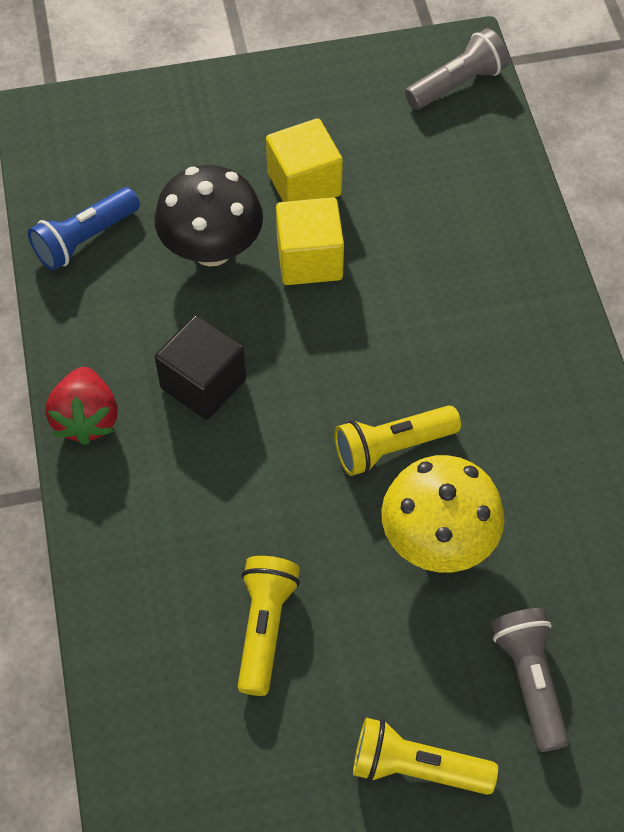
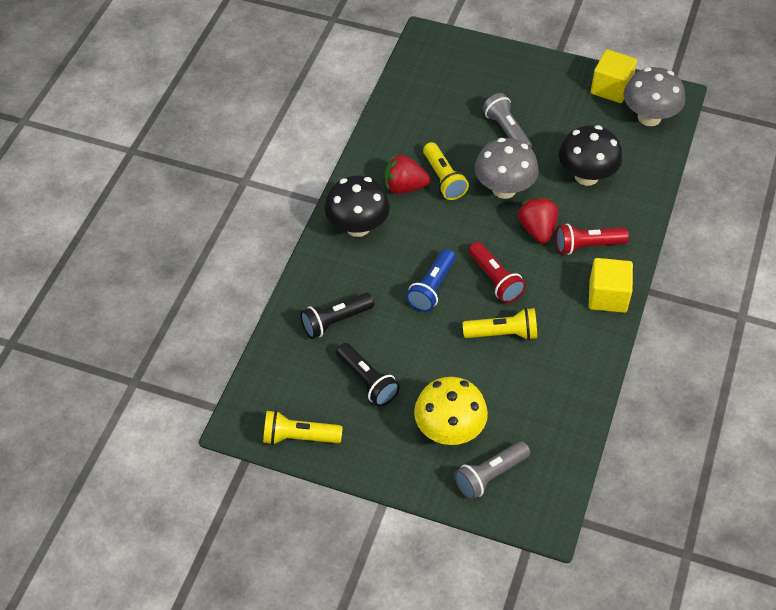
black cube: 1 -> 0
black flashlight: 0 -> 2
black mushroom: 1 -> 2
grey mushroom: 0 -> 2
red flashlight: 0 -> 2
red strawberry: 1 -> 2

